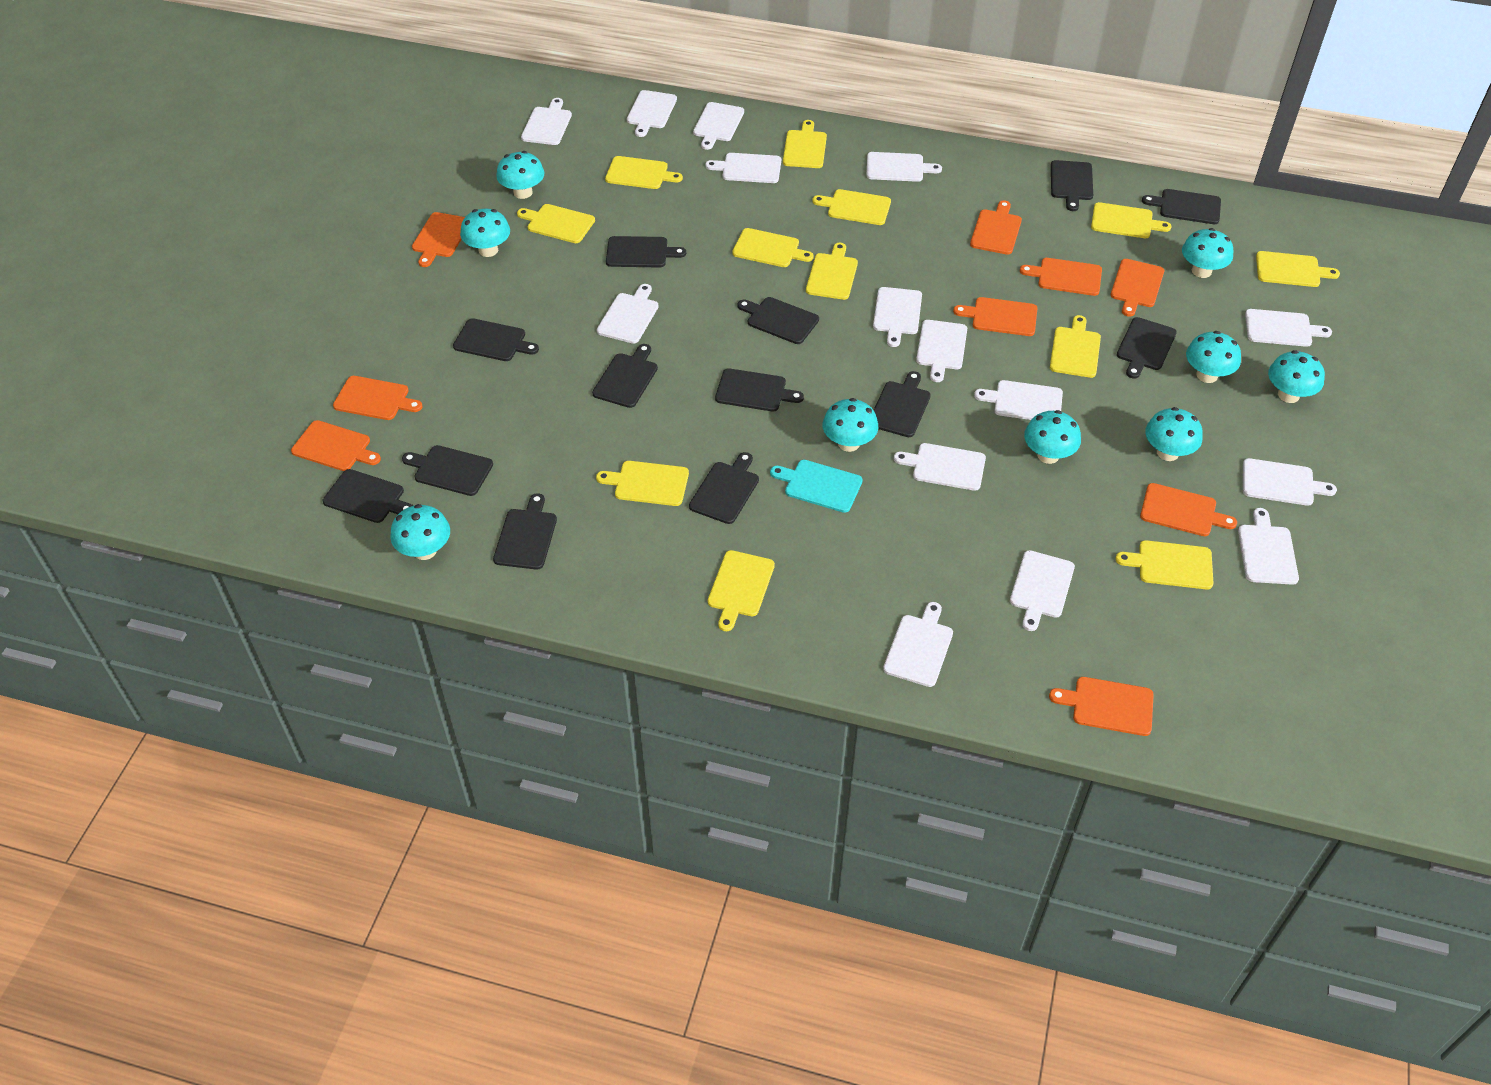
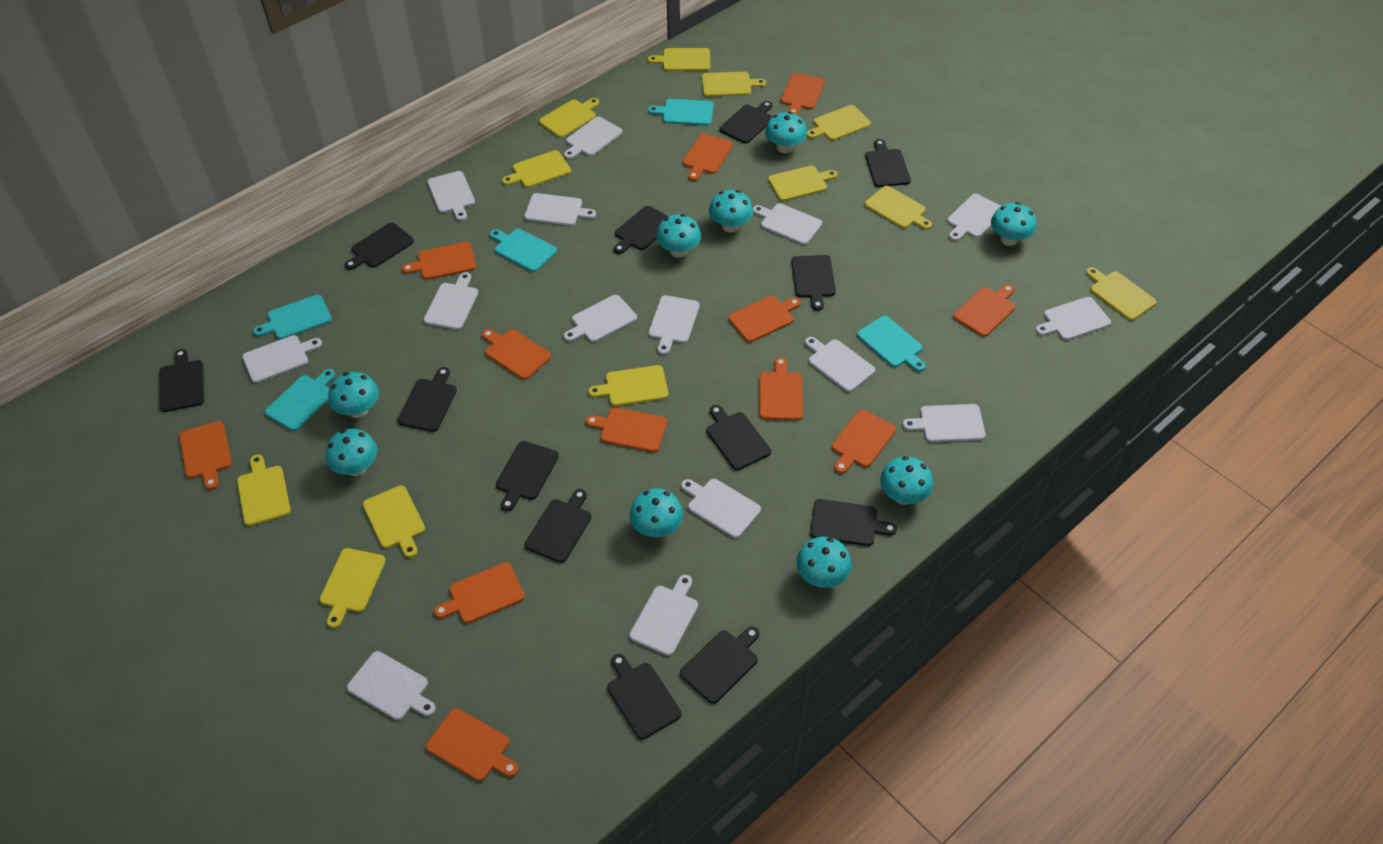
orange cutting board: 9 -> 12
turquoise cutting board: 1 -> 5

